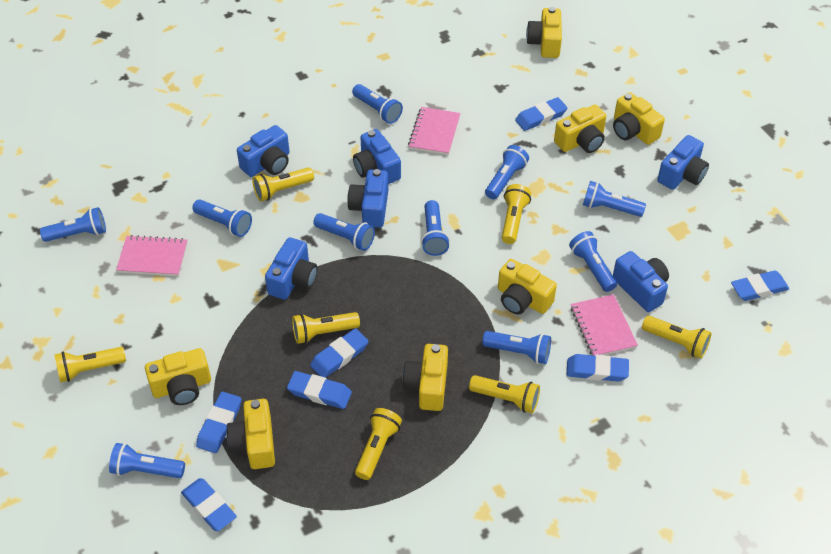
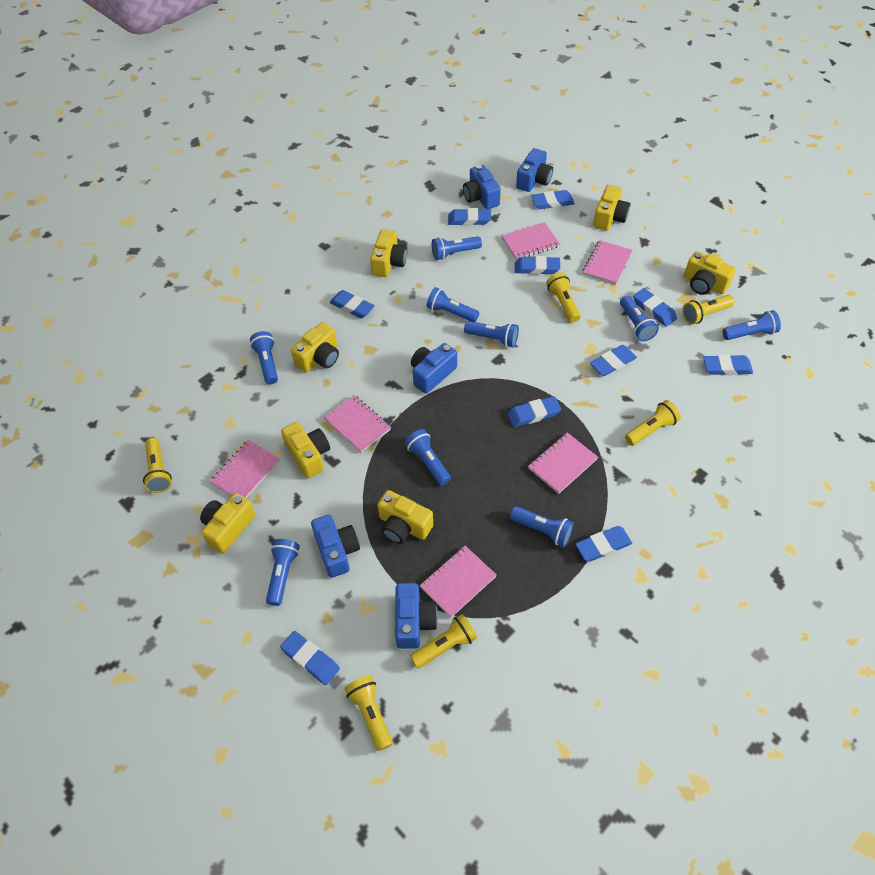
blue camera: 6 -> 5
blue eraser: 7 -> 10
blue flashlight: 10 -> 9
pink notebook: 3 -> 6
yellow flashlight: 7 -> 6

